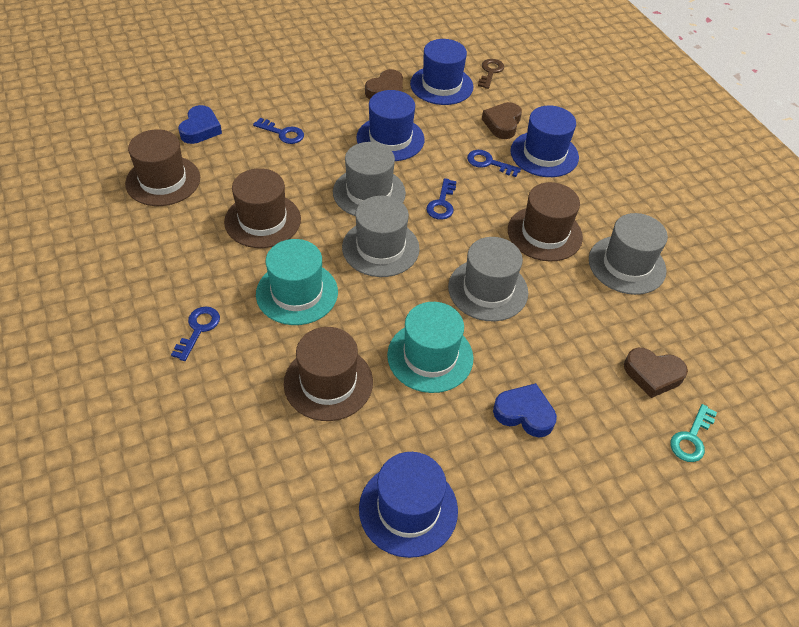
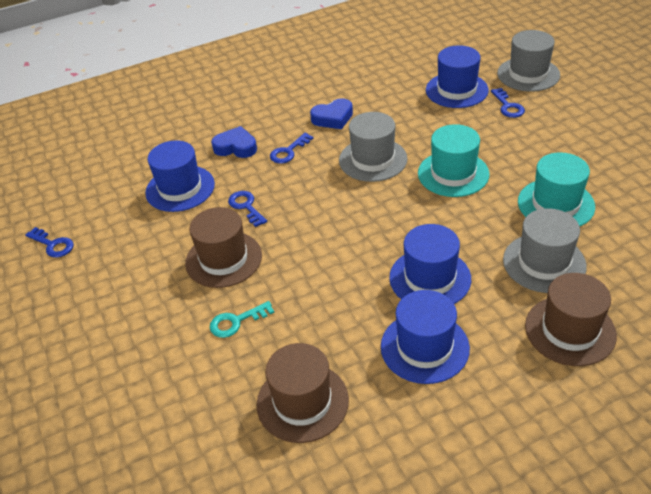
brown hat: 4 -> 3
brown heart: 3 -> 0
brown key: 1 -> 0
grey hat: 4 -> 3

